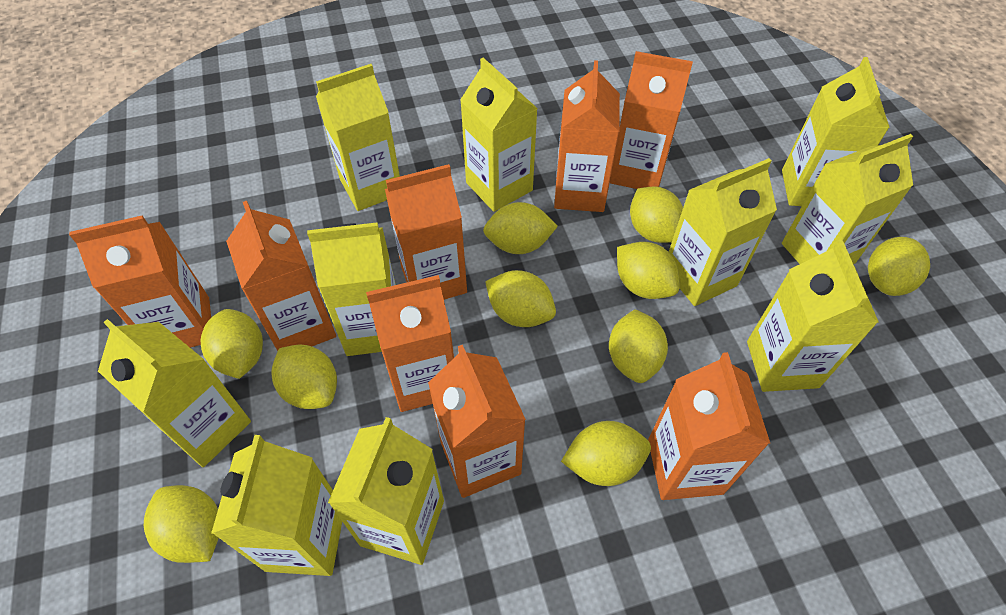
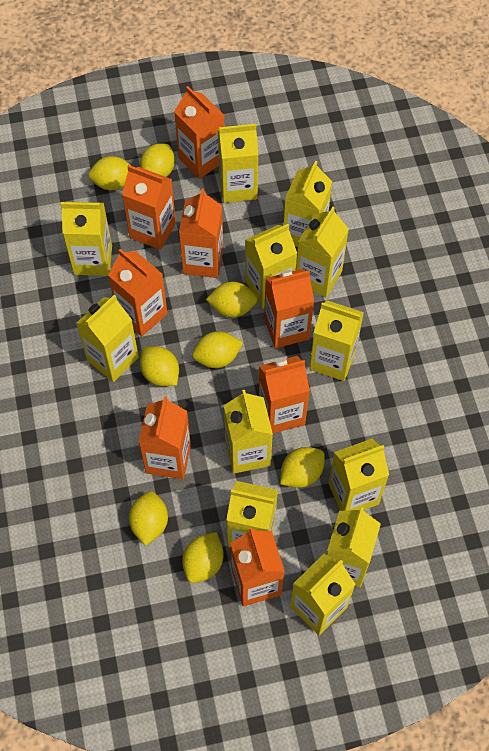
yellow carton: 10 -> 12
yellow lemon: 10 -> 8

